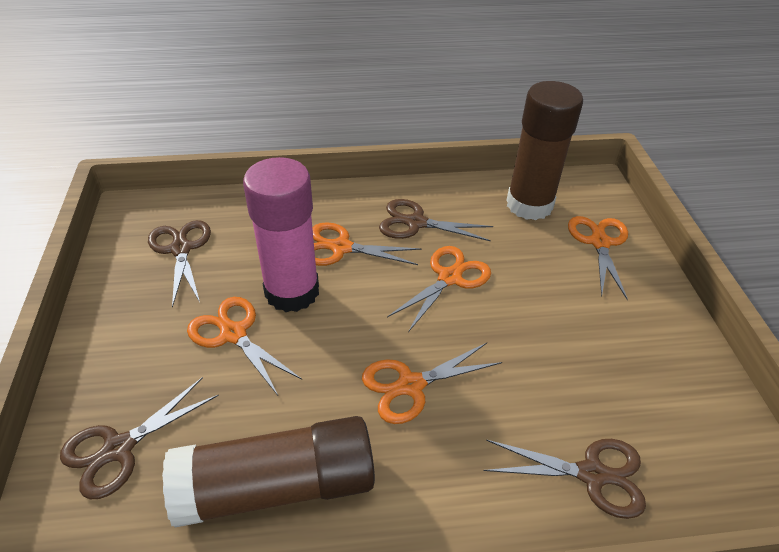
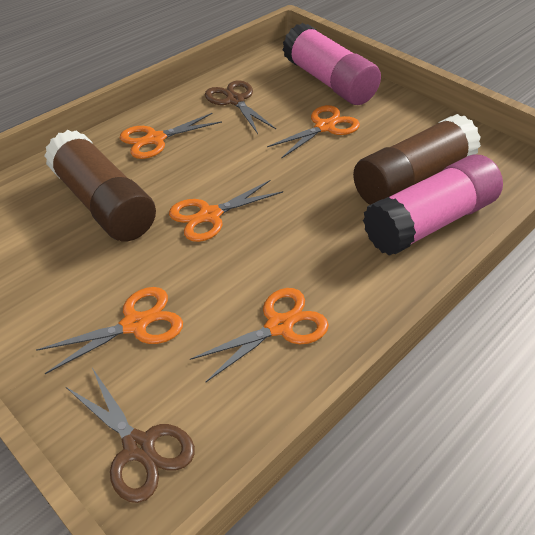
brown scissors: 4 -> 2
pink glue stick: 1 -> 2

